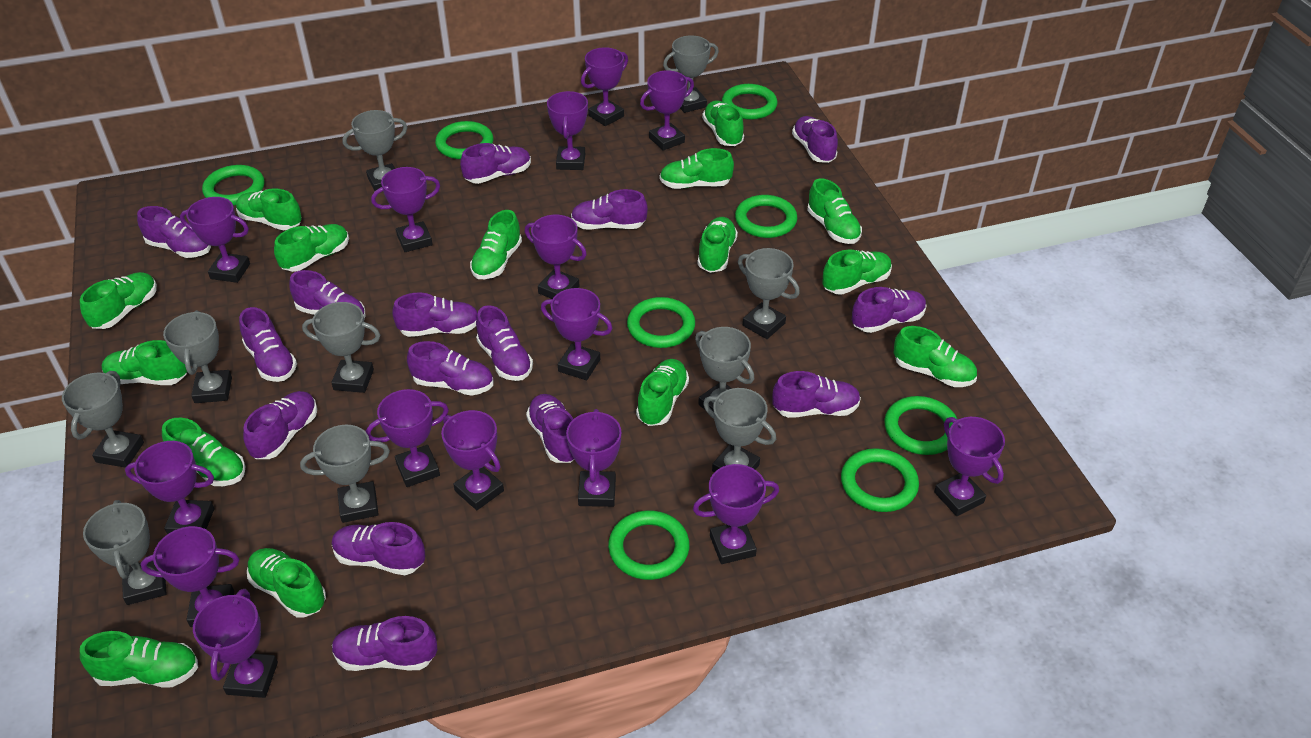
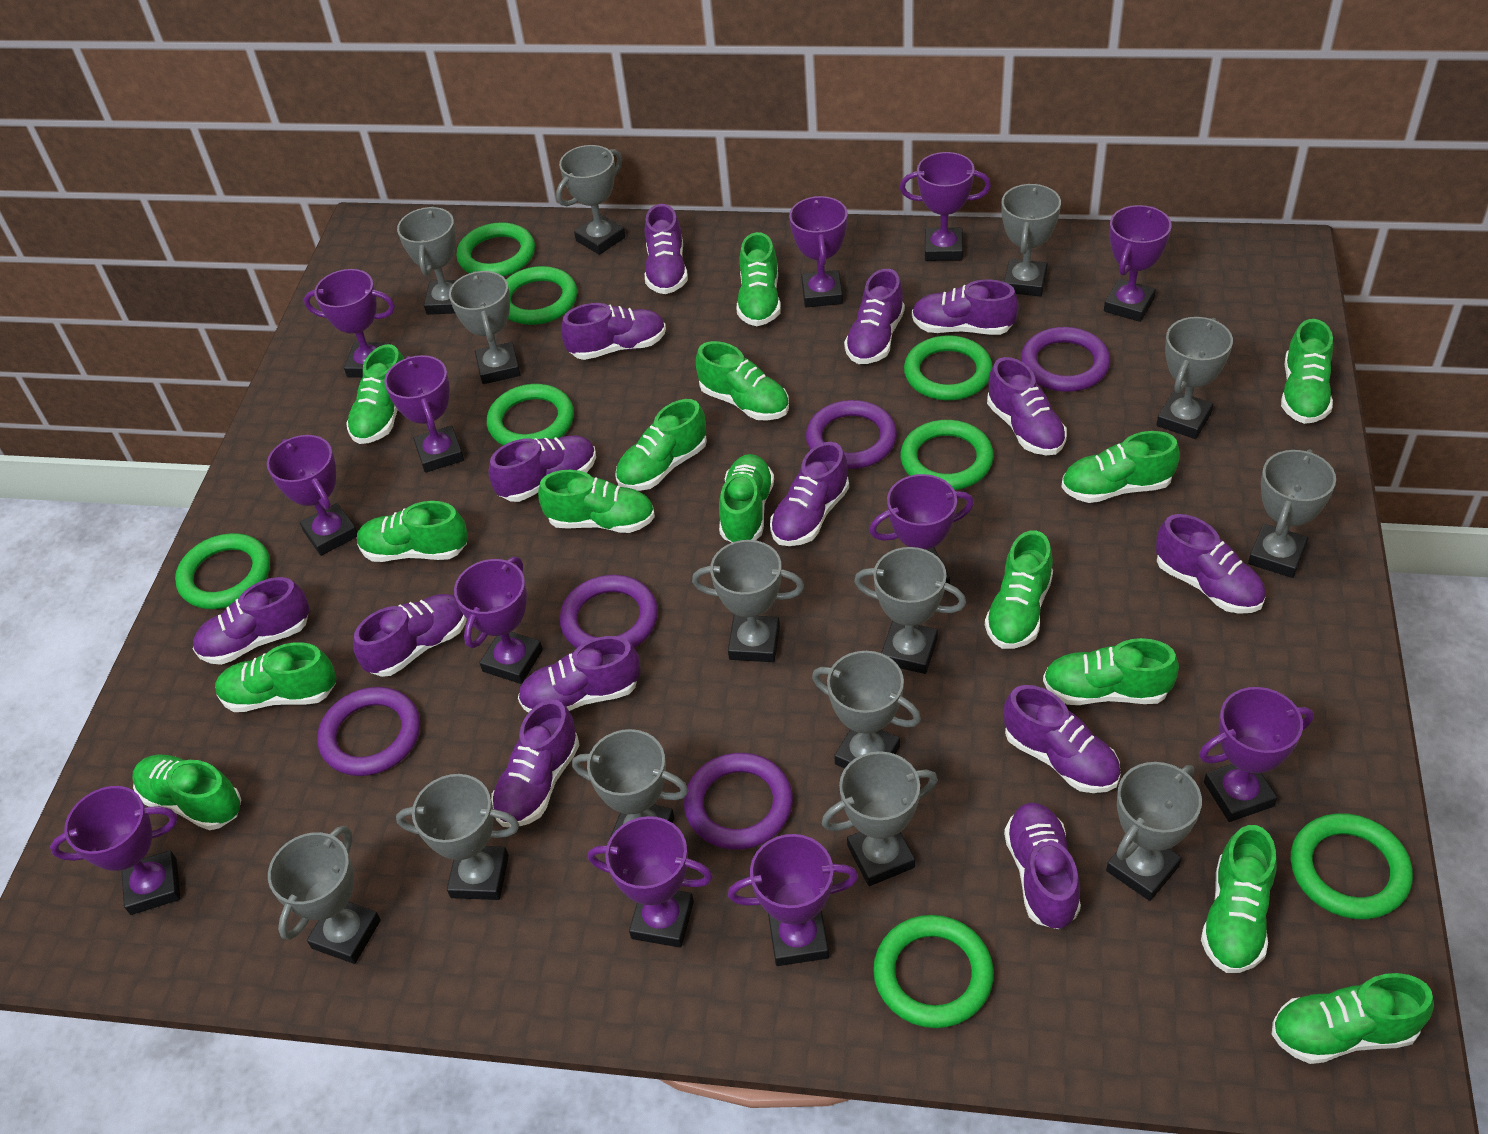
grey trophy: 10 -> 14
purple ring: 0 -> 5
purple shoe: 15 -> 14
purple trophy: 15 -> 12

